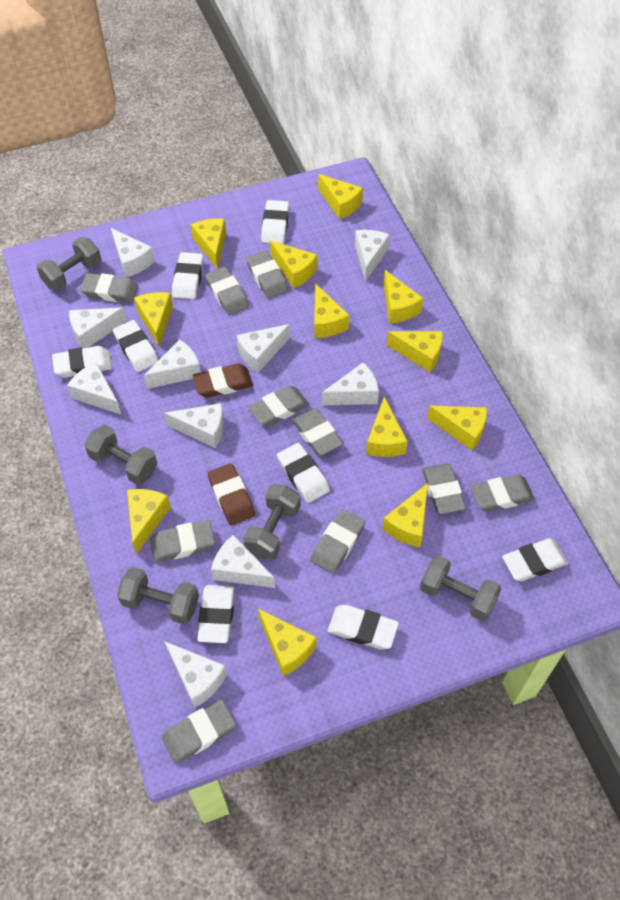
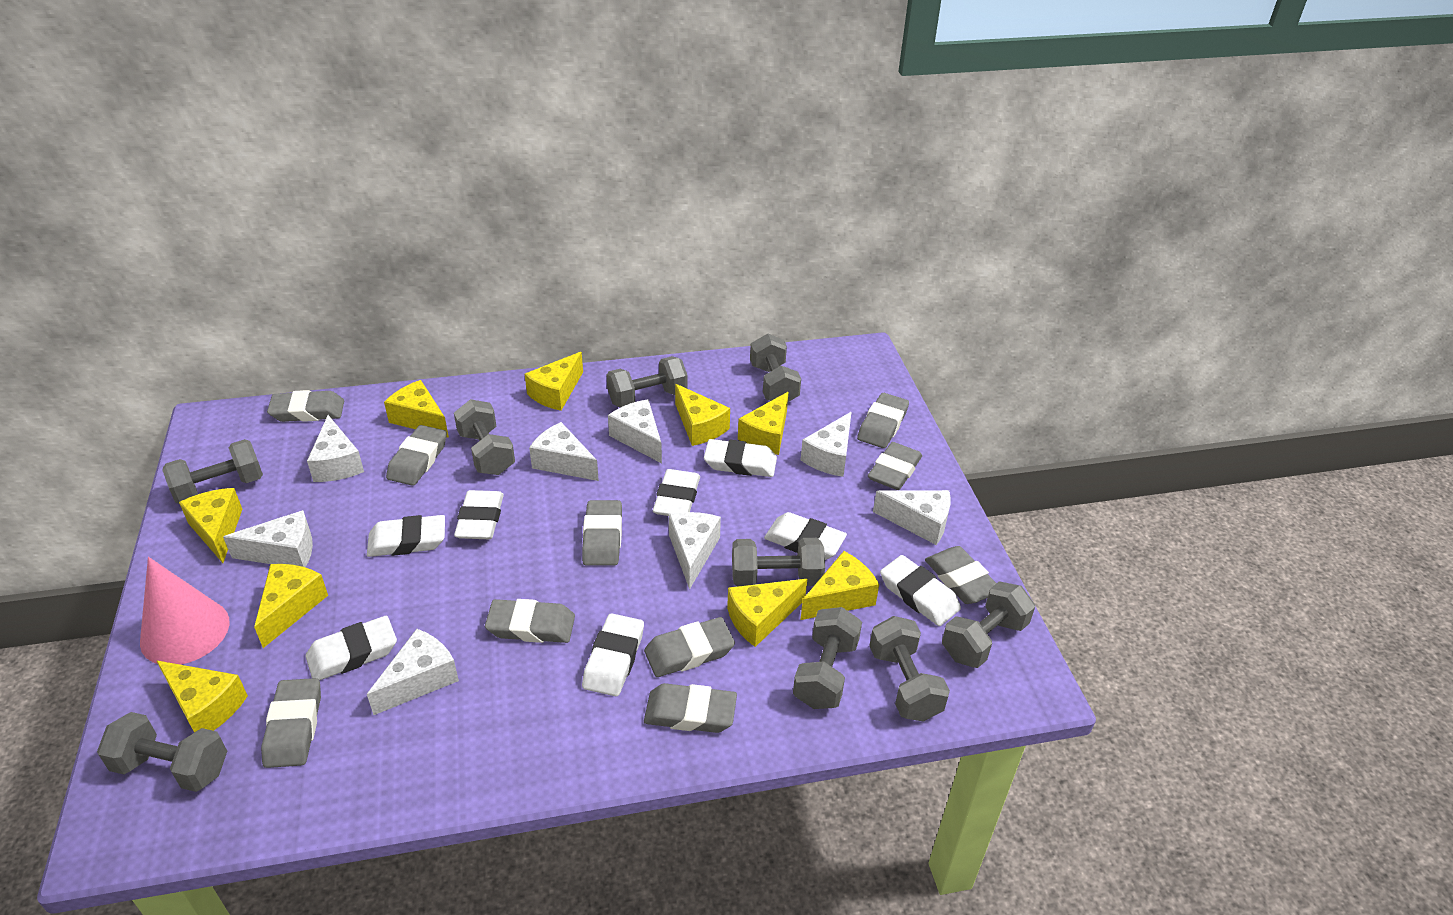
brown eraser: 2 -> 0
grey dumbbell: 5 -> 9
pink cone: 0 -> 1
white cheese: 10 -> 8
yellow cheese: 12 -> 9

